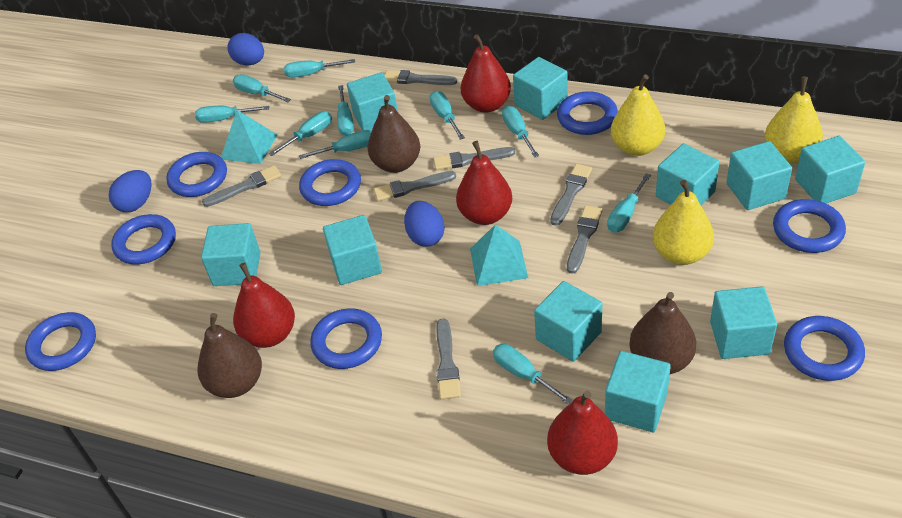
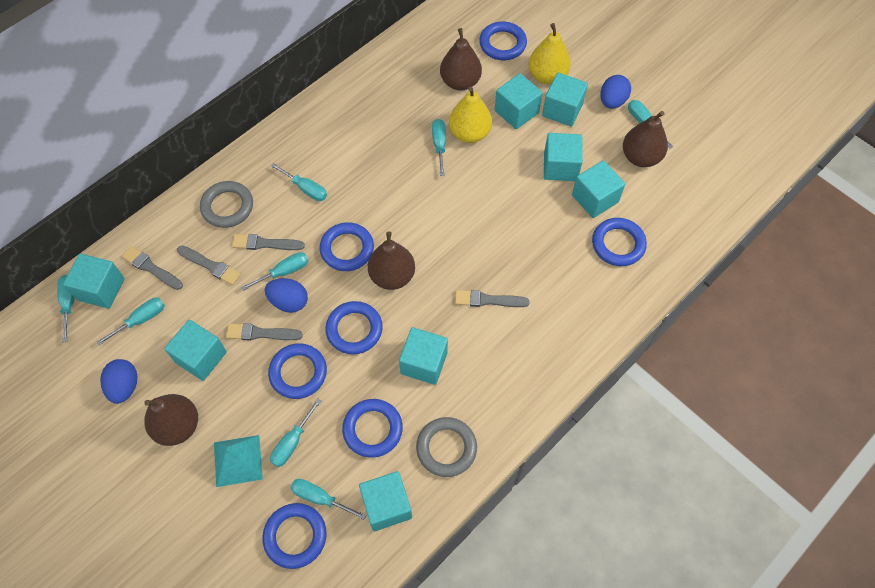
blue ring: 8 -> 7
brown pear: 3 -> 4
grey brush: 7 -> 5
grey ring: 0 -> 2
red pear: 4 -> 0
turquoise cube: 10 -> 8
turquoise pyramid: 2 -> 1
turquoise screwdriver: 10 -> 8
yellow pear: 3 -> 2

